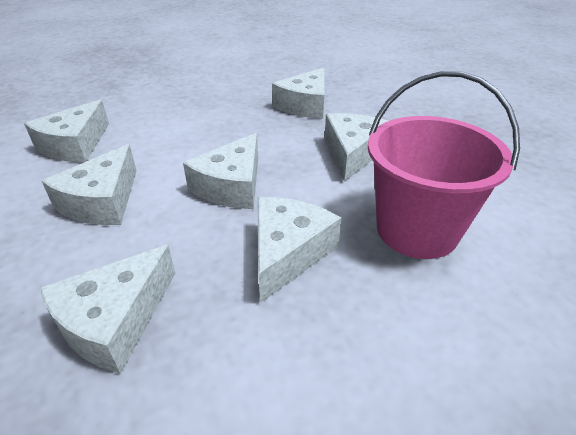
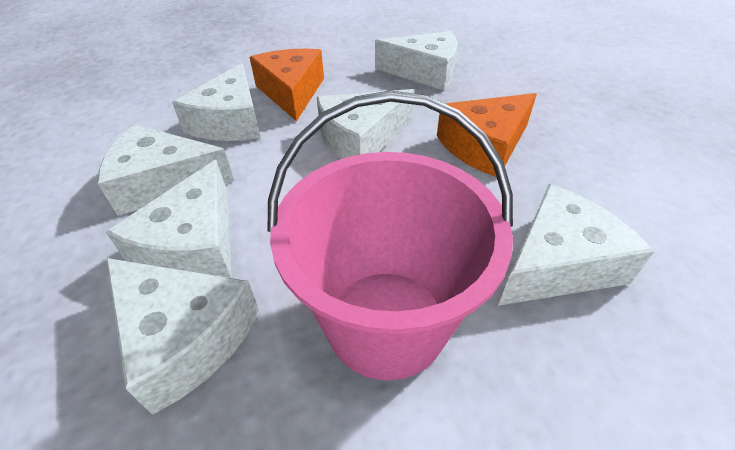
orange cheese: 0 -> 2

